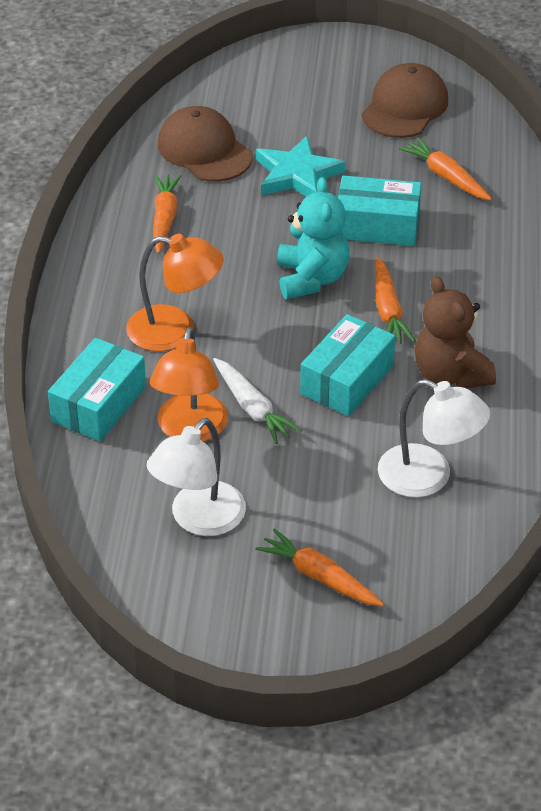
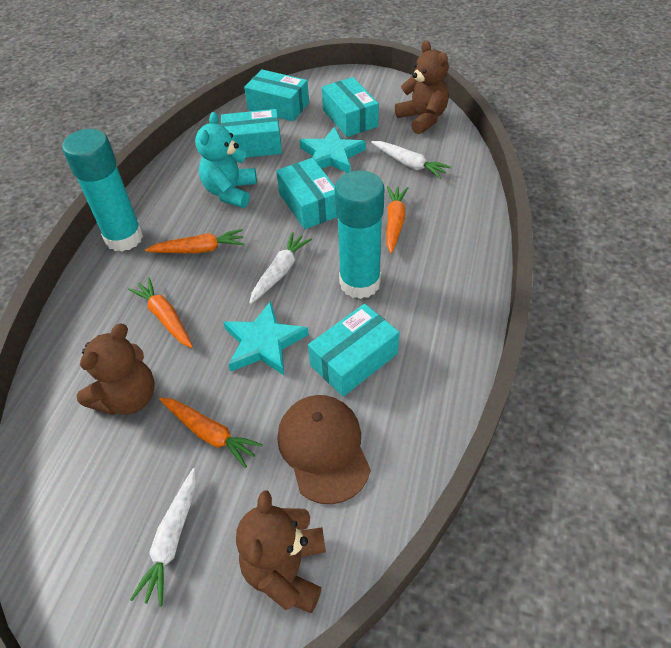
brown cap: 2 -> 1
brown teddy bear: 1 -> 3
orange lamp: 2 -> 0
turquoise box: 3 -> 5
turquoise glue stick: 0 -> 2
turquoise star: 1 -> 2
white carrot: 1 -> 3
white lamp: 2 -> 0

